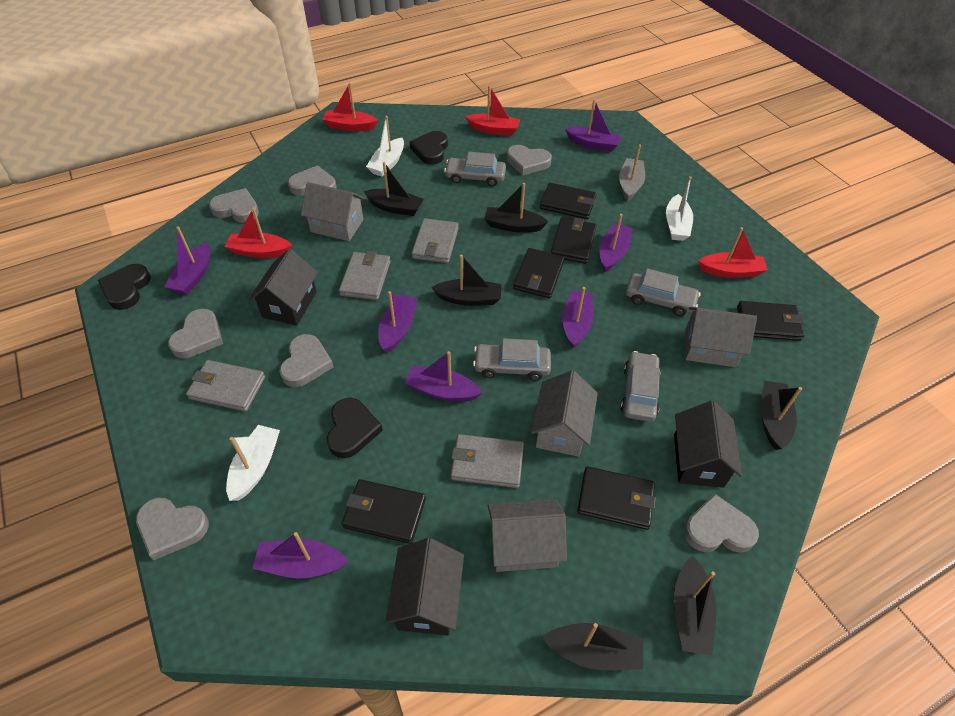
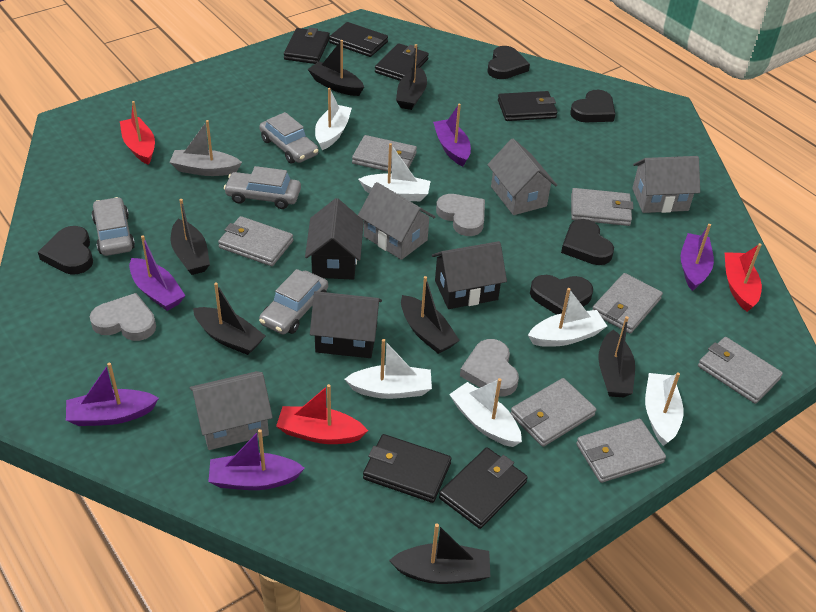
black boat: 6 -> 7
black heart: 3 -> 5
grey heart: 7 -> 3
grey wallet: 4 -> 7
purple boat: 7 -> 5
red boat: 4 -> 3
white boat: 3 -> 6

